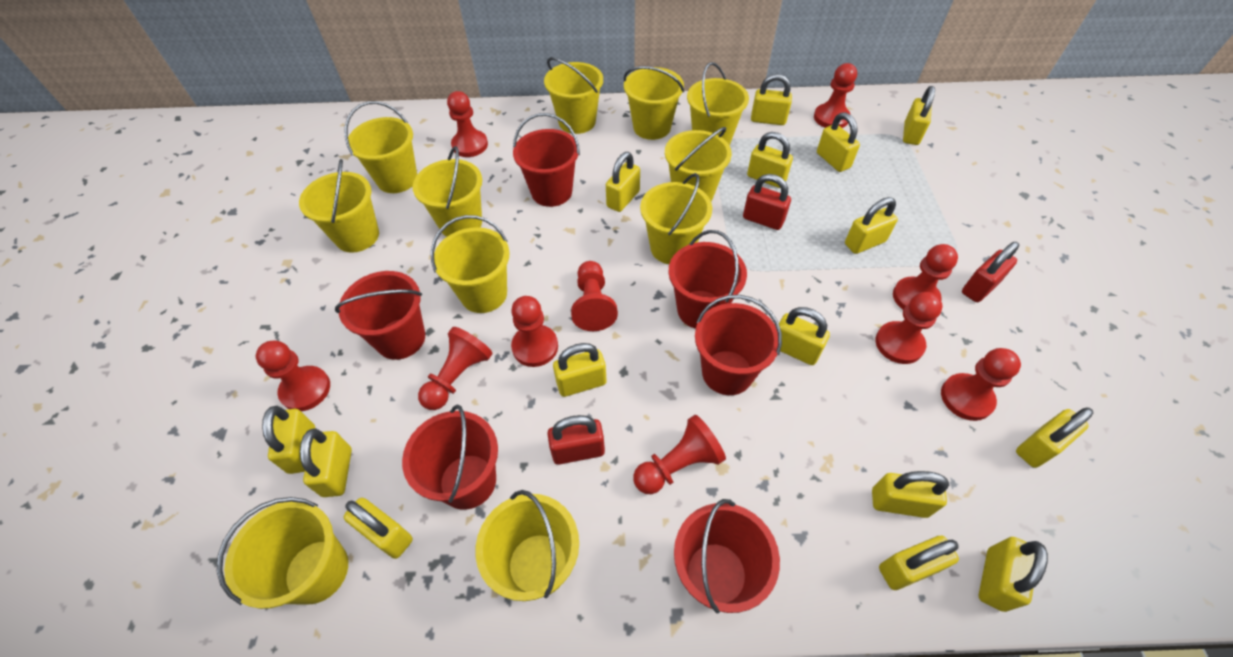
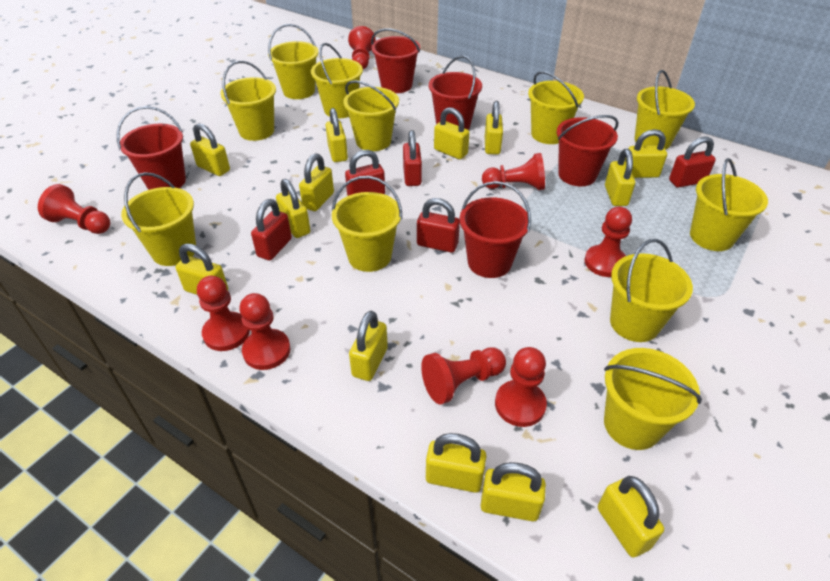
red bucket: 6 -> 5
red padlock: 3 -> 5
red pawn: 10 -> 8
yellow padlock: 15 -> 13

